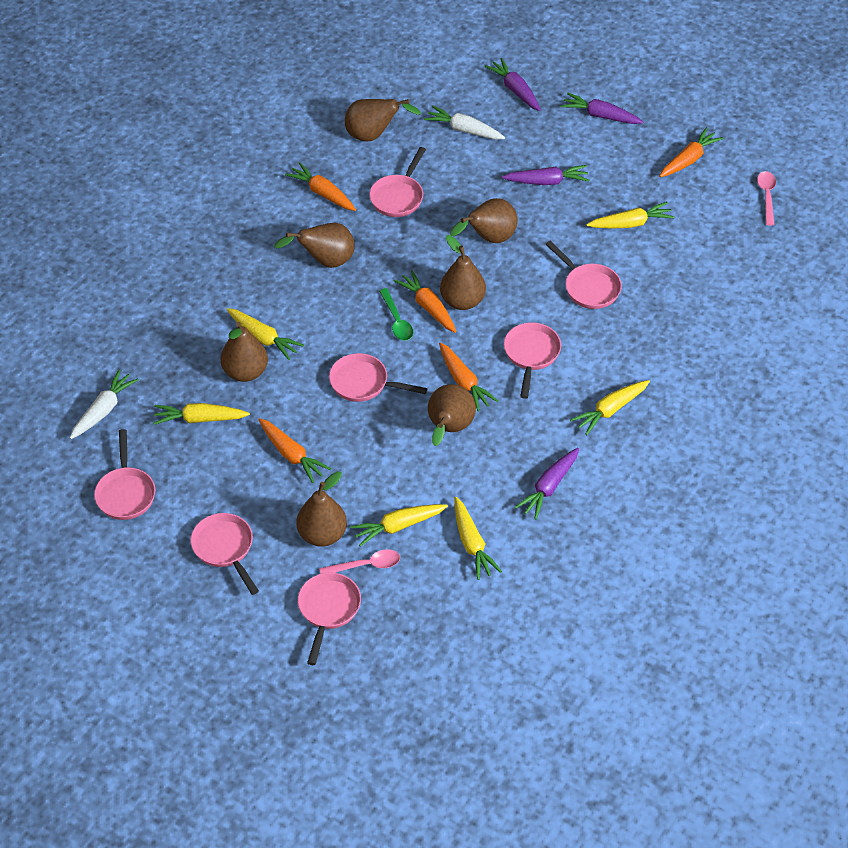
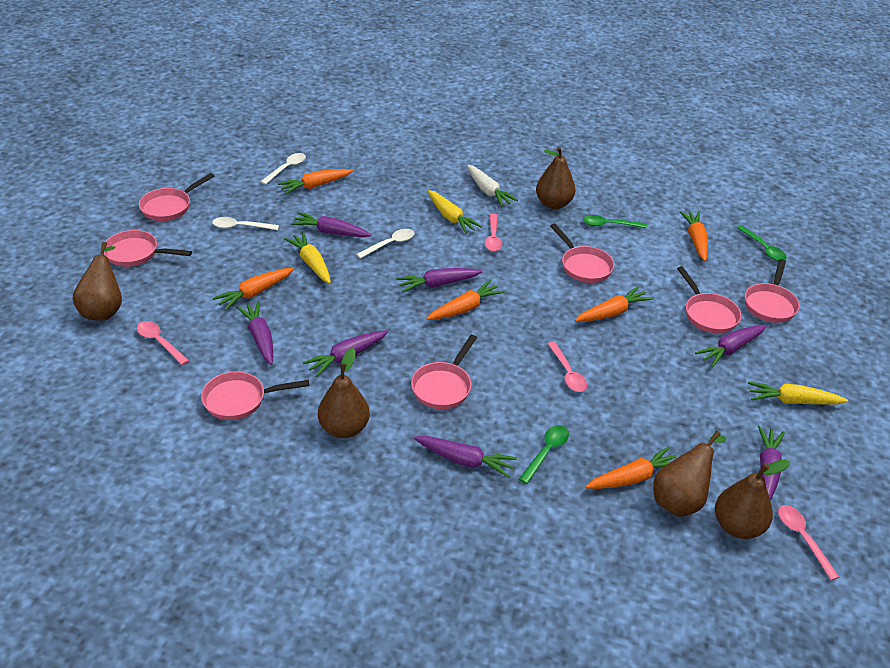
brown pear: 7 -> 5
green spoon: 1 -> 3
orange carrot: 5 -> 6
pink spoon: 2 -> 4
purple carrot: 4 -> 7
white carrot: 2 -> 1
white spoon: 0 -> 3
yellow carrot: 6 -> 3

